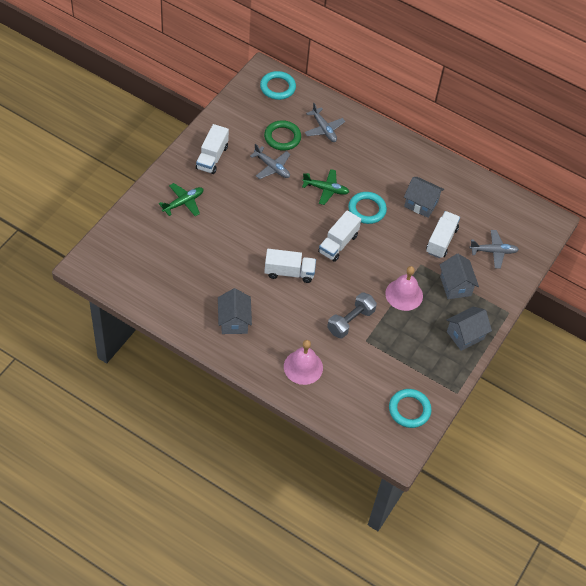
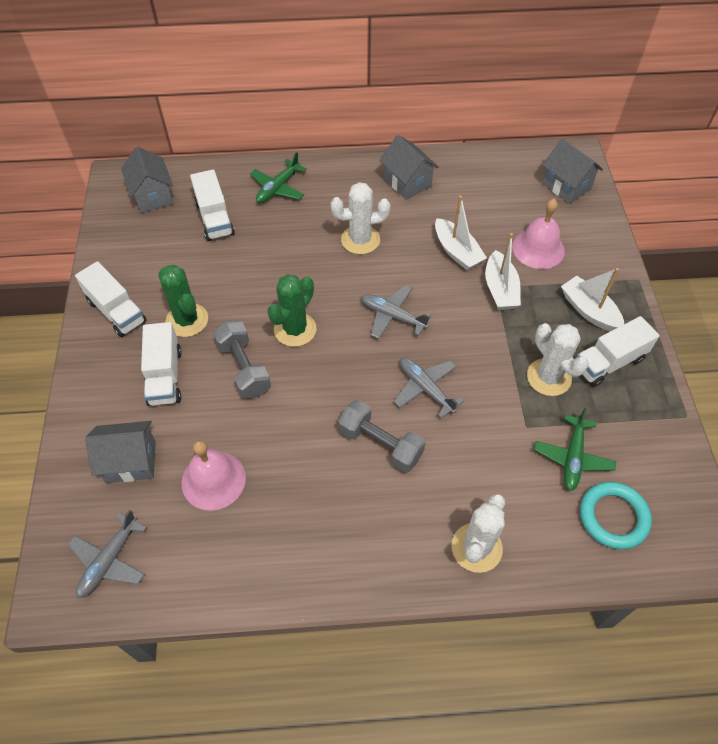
green cactus: 0 -> 2
green ring: 1 -> 0
grey dumbbell: 1 -> 2
turquoise ring: 3 -> 1
white boat: 0 -> 3
white cactus: 0 -> 3

